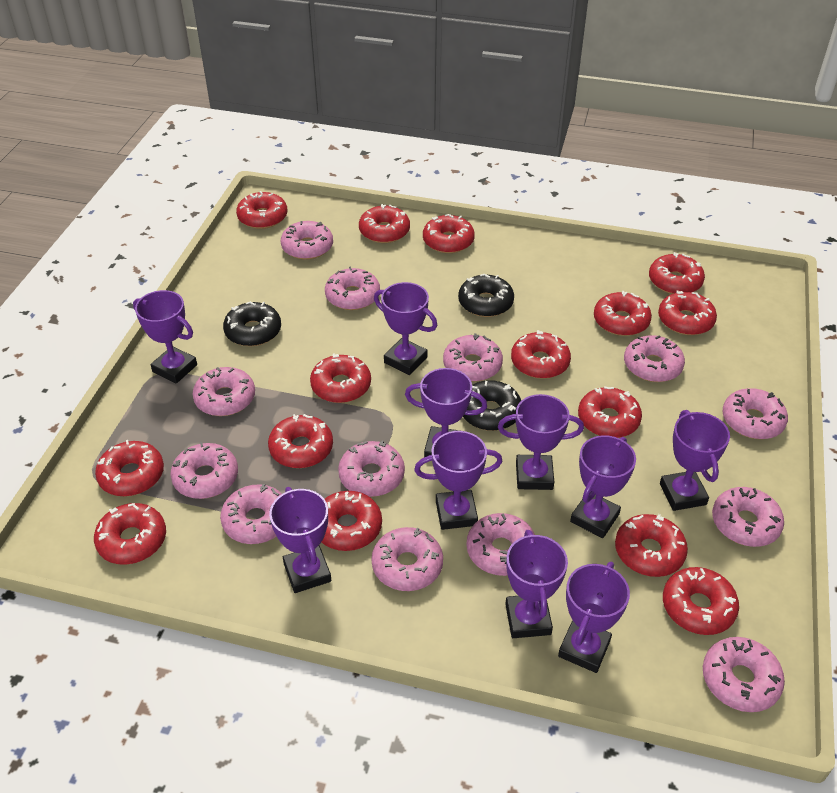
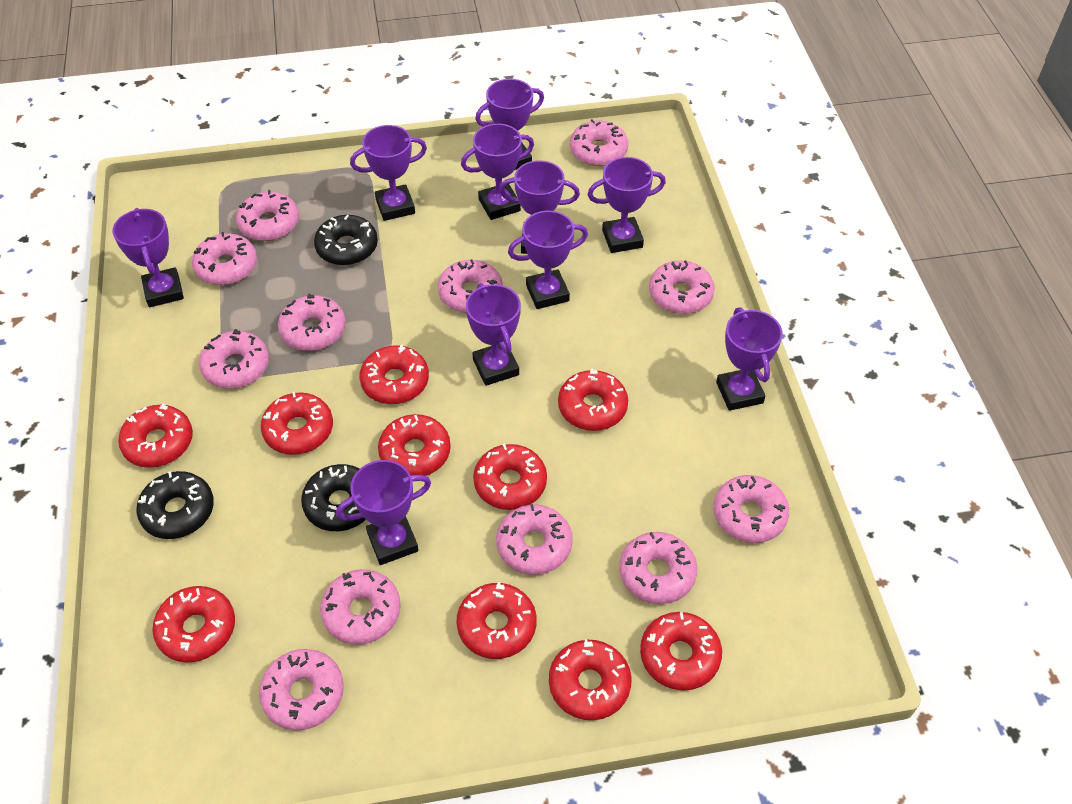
pink donut: 13 -> 12
red donut: 15 -> 10

